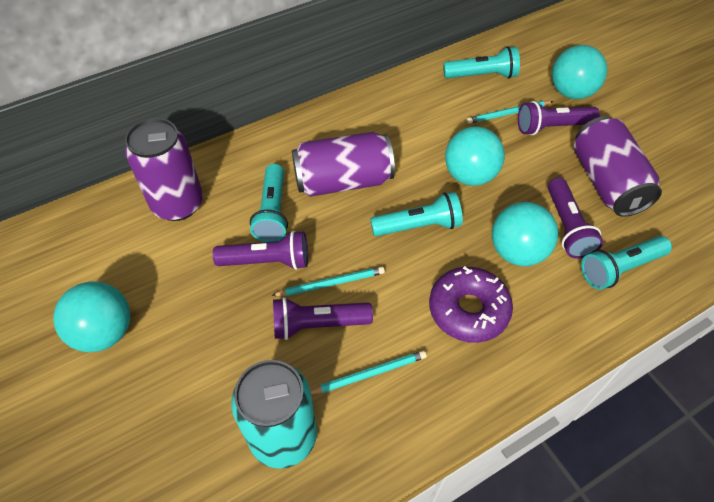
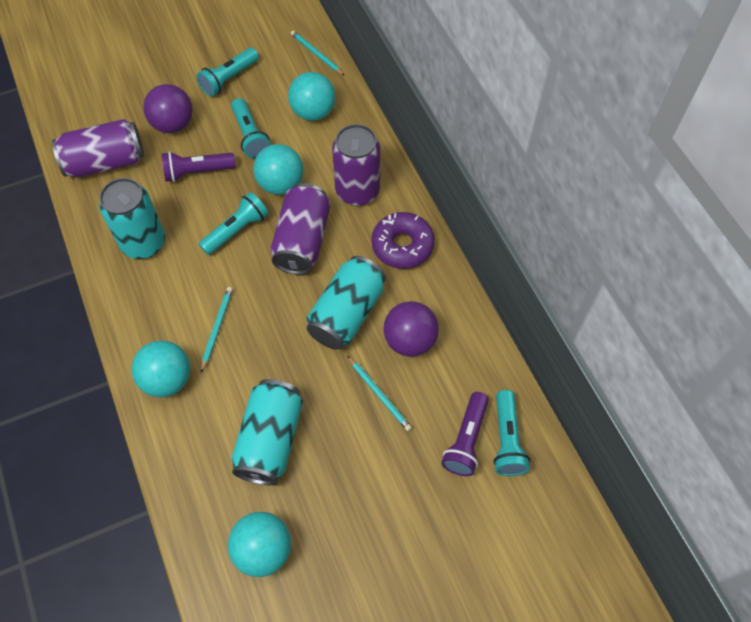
purple ball: 0 -> 2
purple flashlight: 4 -> 2
turquoise can: 1 -> 3

